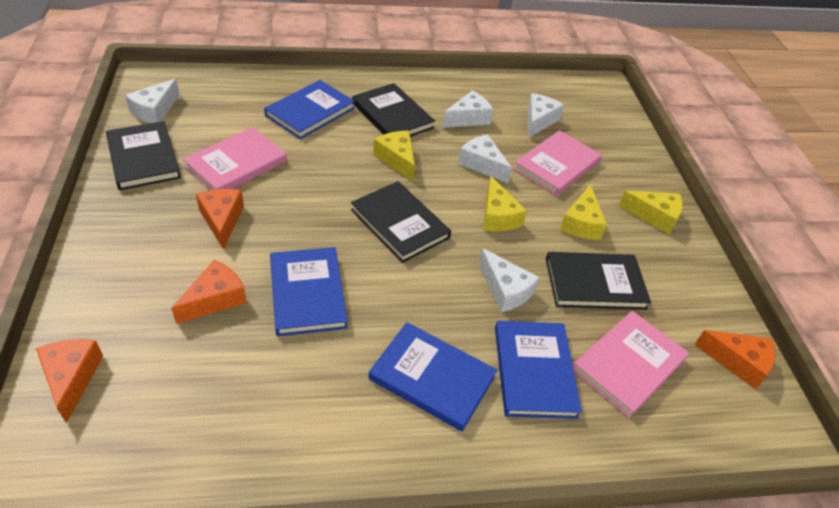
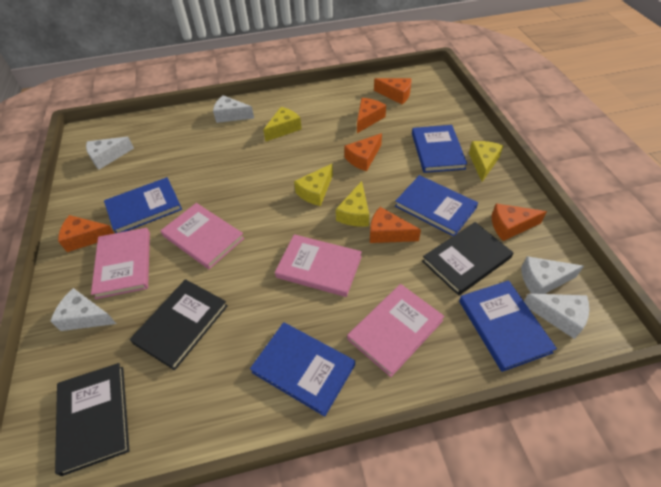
black book: 4 -> 3
blue book: 4 -> 5
orange cheese: 4 -> 6
pink book: 3 -> 4

